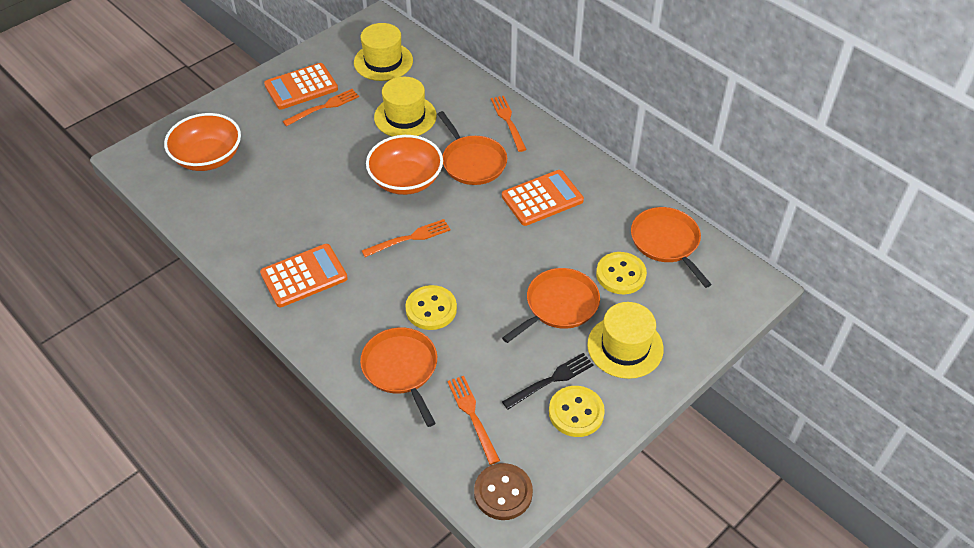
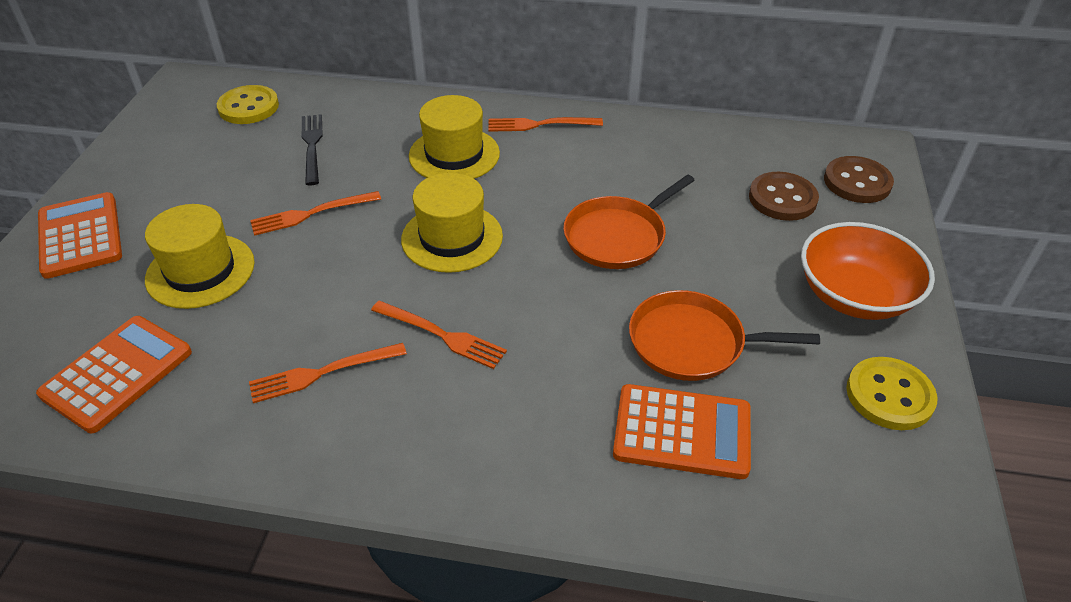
brown button: 1 -> 2
orange bowl: 2 -> 1
orange pan: 4 -> 2
yellow button: 3 -> 2

